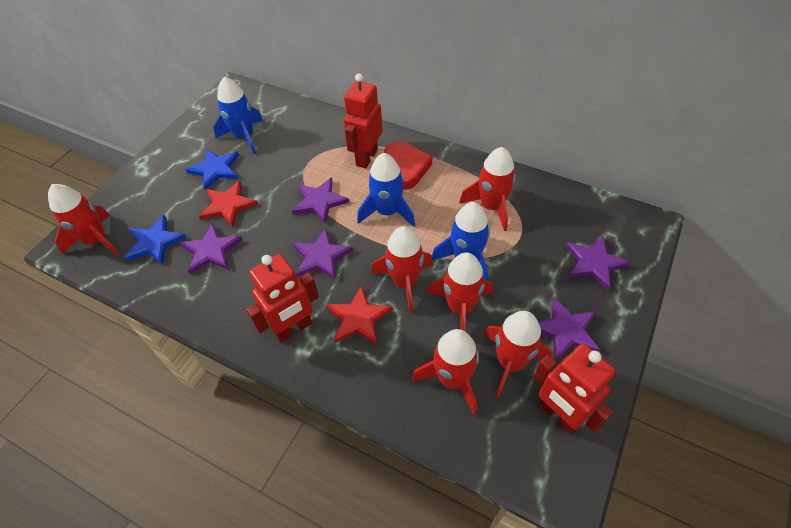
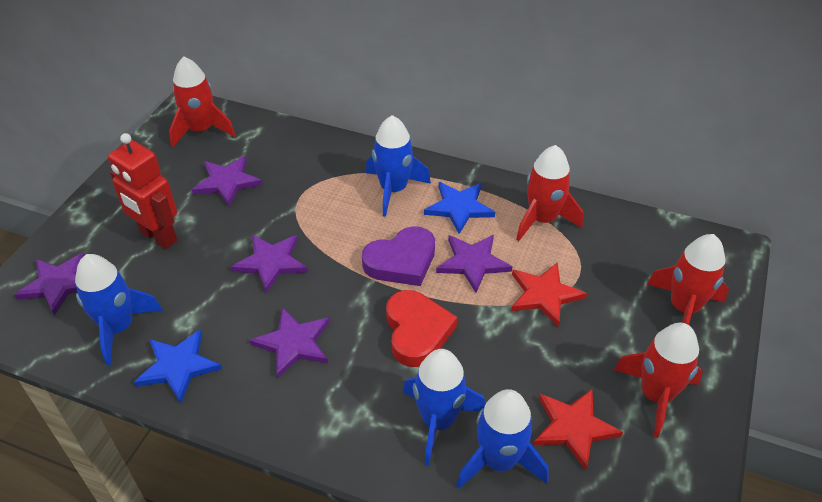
blue rocket: 3 -> 4
purple heart: 0 -> 1
red robot: 3 -> 1
red rocket: 6 -> 4

